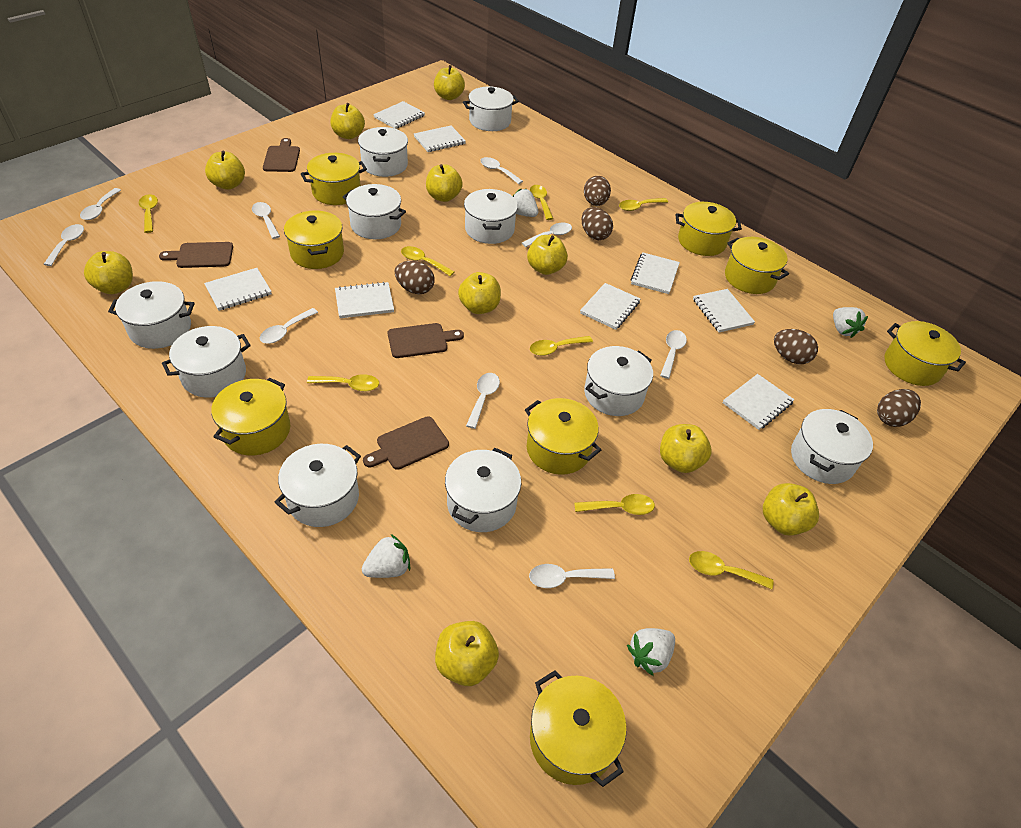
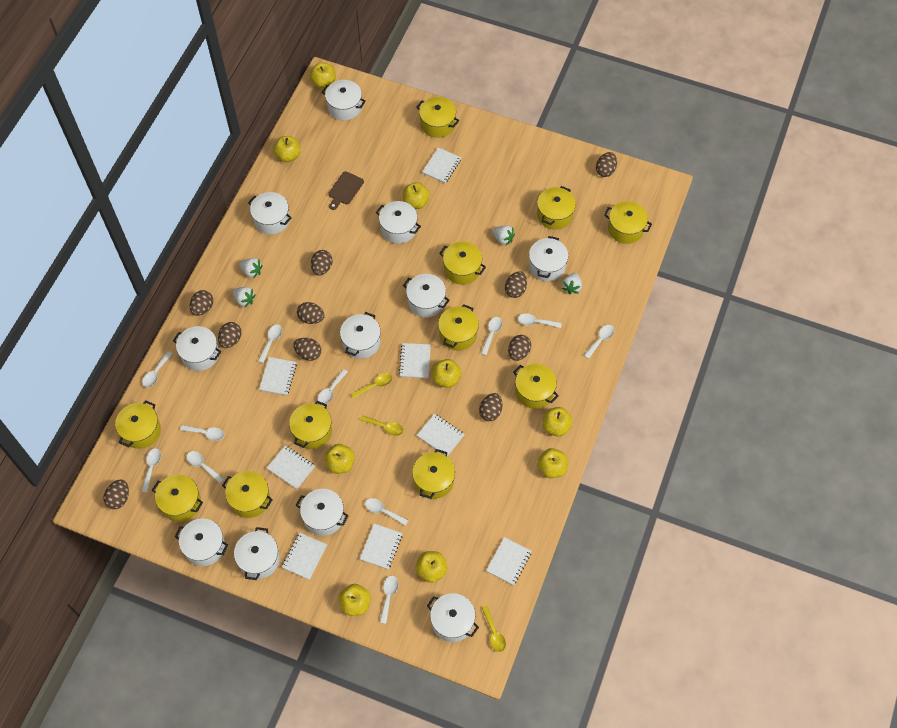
brown cutting board: 4 -> 1
brown egg: 5 -> 10
white pot: 10 -> 11
white spoon: 9 -> 11
yellow apple: 10 -> 9
yellow pot: 8 -> 11
yellow spoon: 8 -> 3

